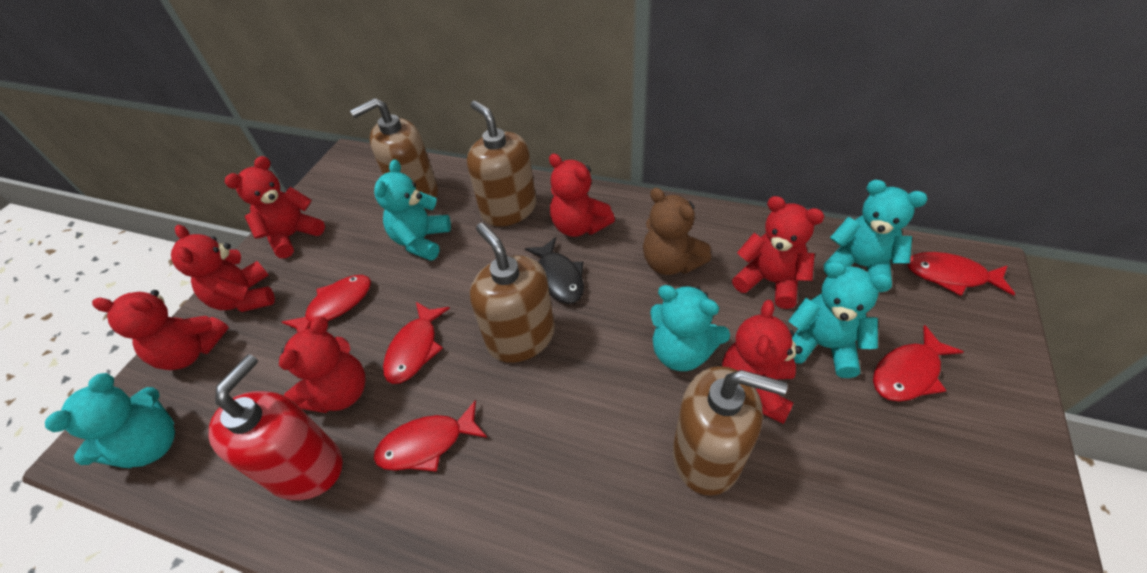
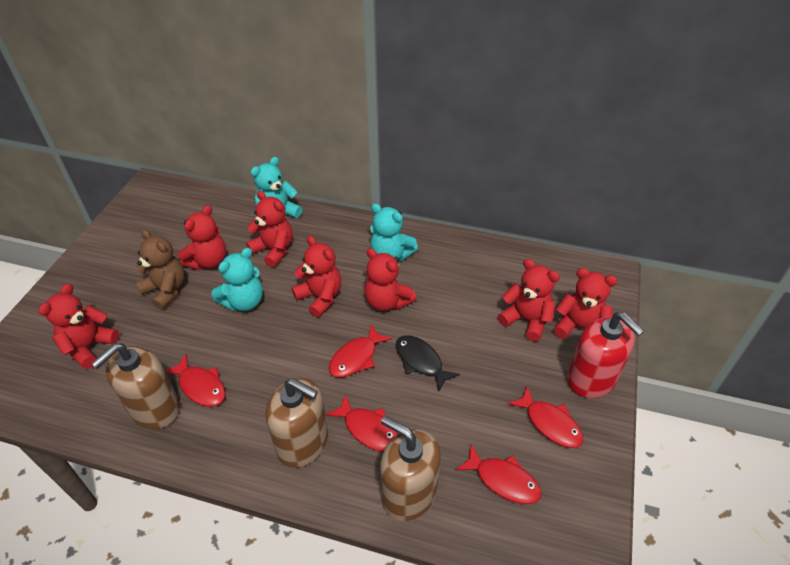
brown soap dispenser: 4 -> 3
turquoise teddy bear: 5 -> 3

